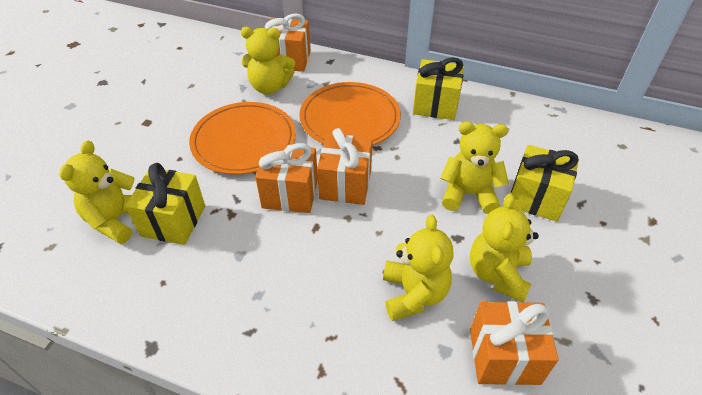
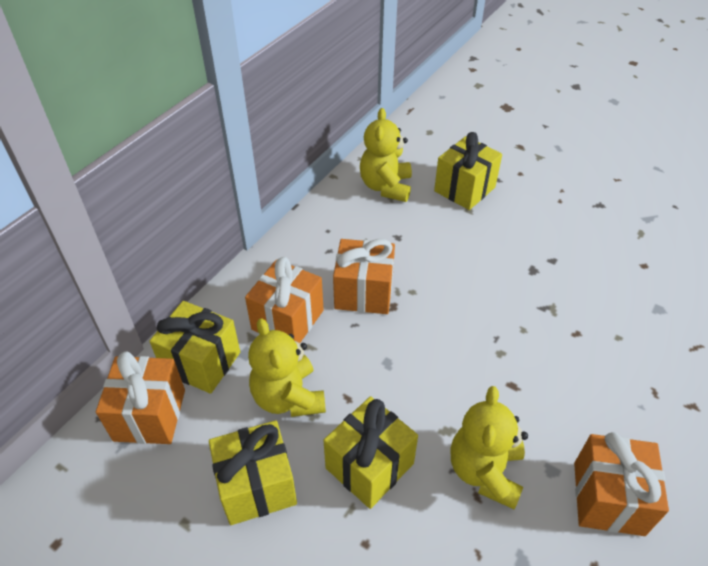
orange plate: 2 -> 0
yellow gift: 3 -> 4
yellow teddy bear: 5 -> 3

